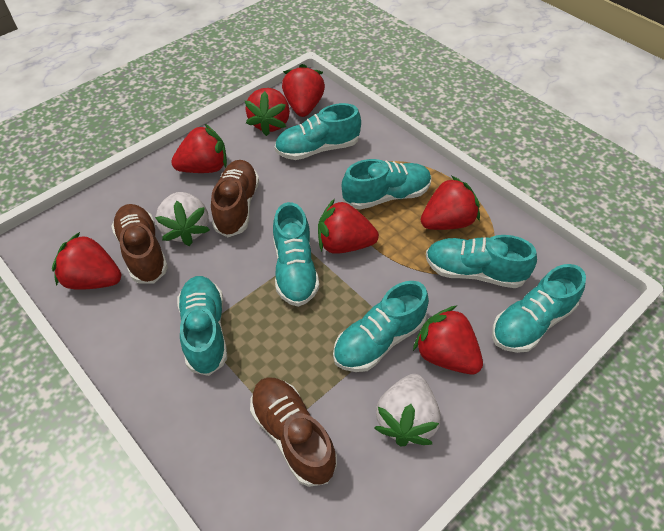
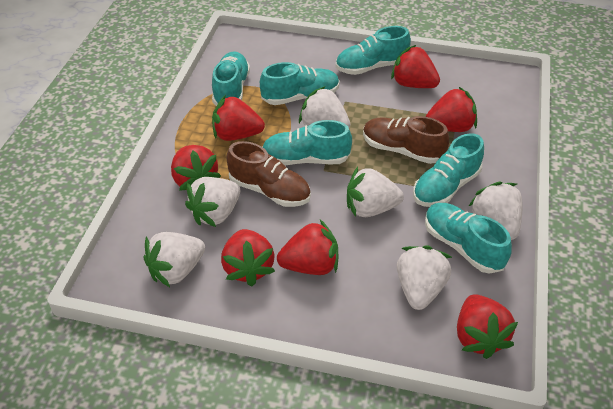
brown shoe: 3 -> 2
turquoise shoe: 7 -> 6
white strawberry: 2 -> 6

